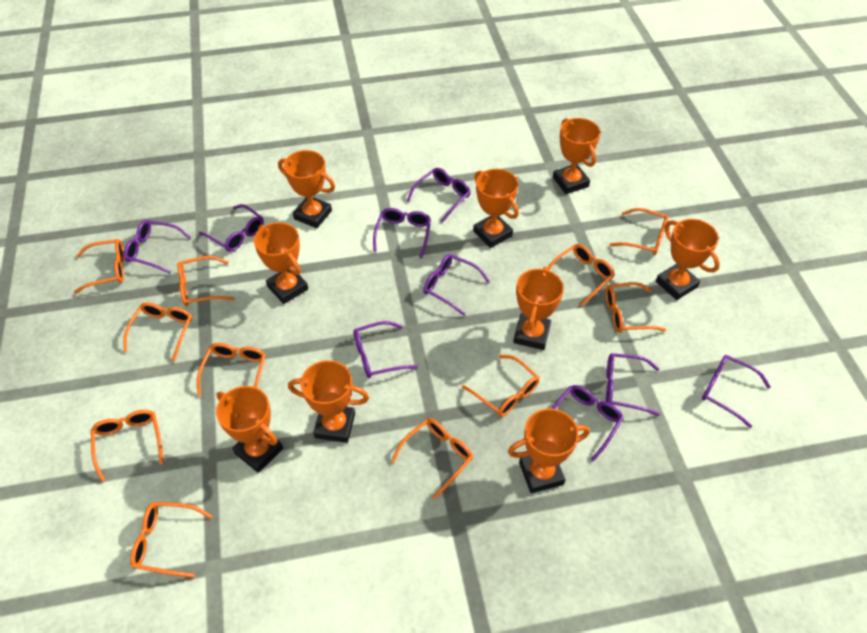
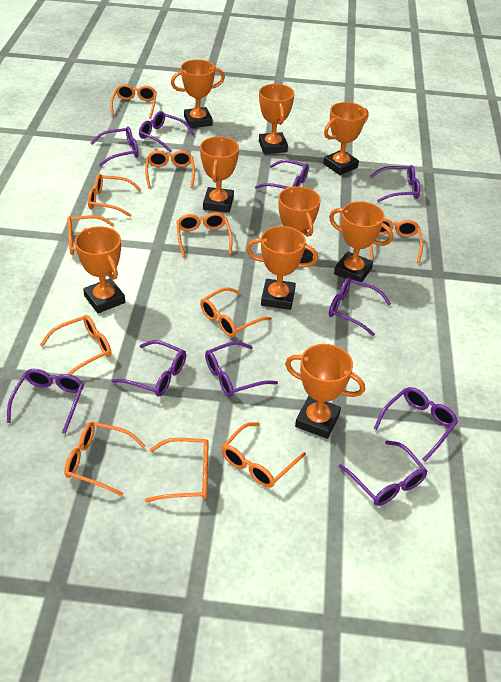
purple glasses: 9 -> 10

